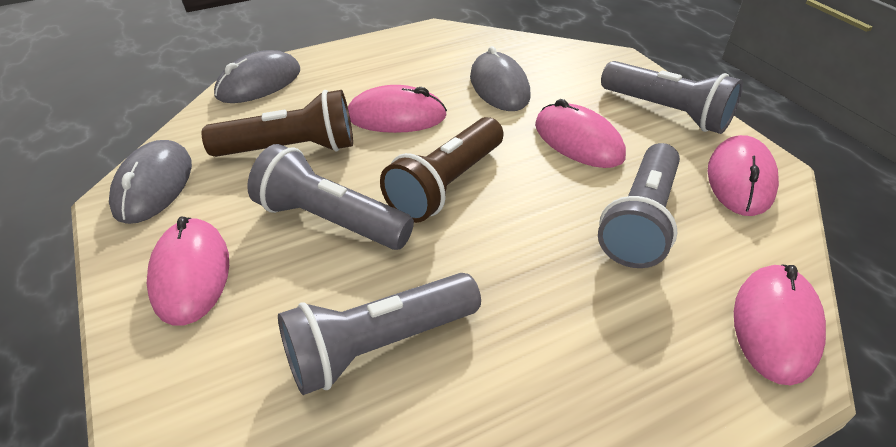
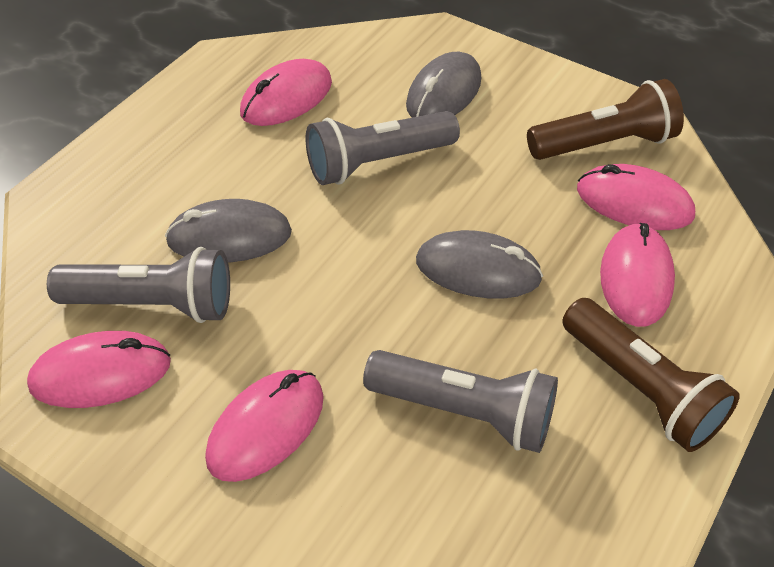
grey flashlight: 4 -> 3

